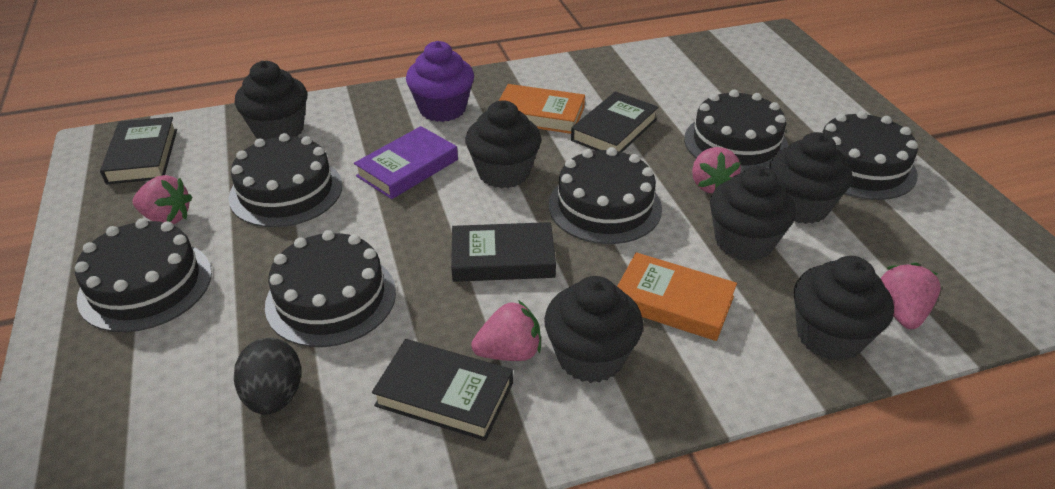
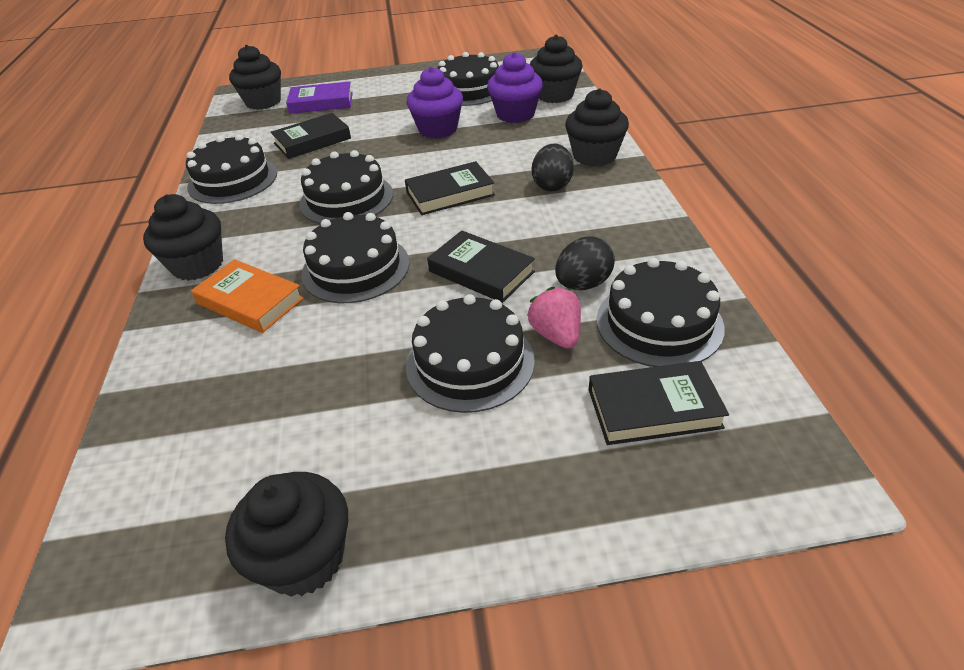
black cupcake: 6 -> 5
black egg: 1 -> 2
orange book: 2 -> 1
pink strawberry: 4 -> 1
purple cupcake: 1 -> 2

